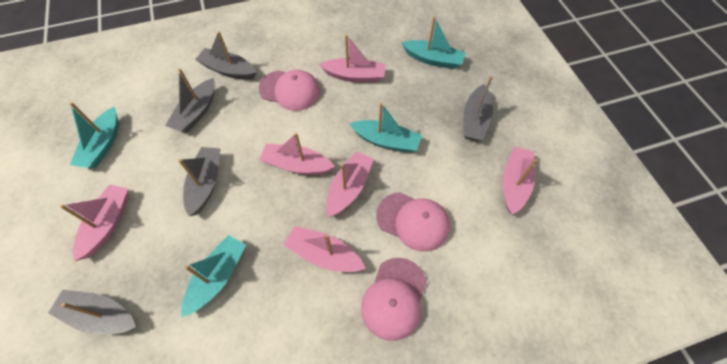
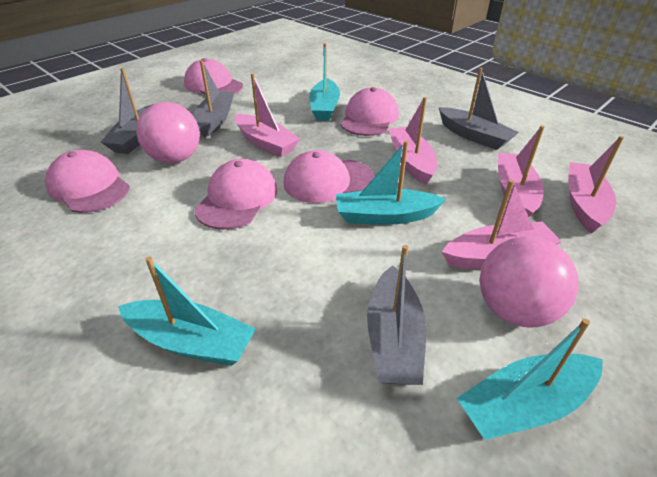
grey boat: 5 -> 4
pink ball: 0 -> 2
pink boat: 6 -> 5
pink cap: 3 -> 5

